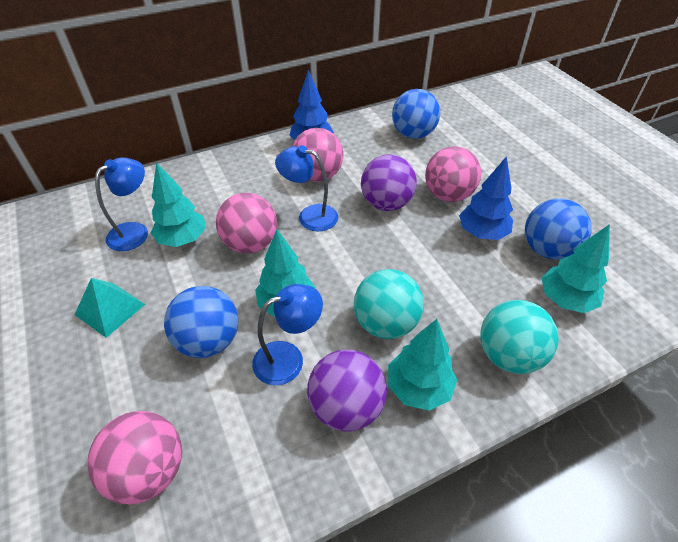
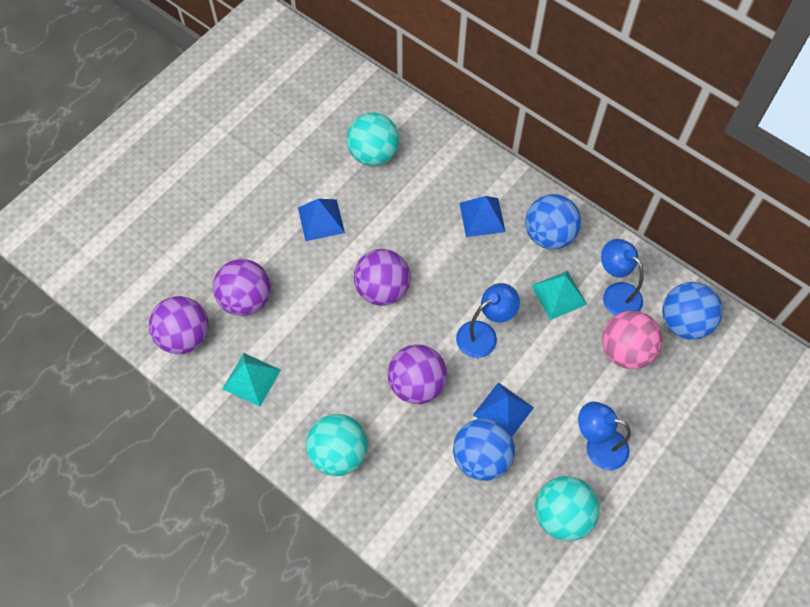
blue pyramid: 0 -> 3
blue tree: 2 -> 0
pink ball: 4 -> 1
purple ball: 2 -> 4
turquoise ball: 2 -> 3
turquoise pyramid: 1 -> 2
turquoise tree: 4 -> 0

